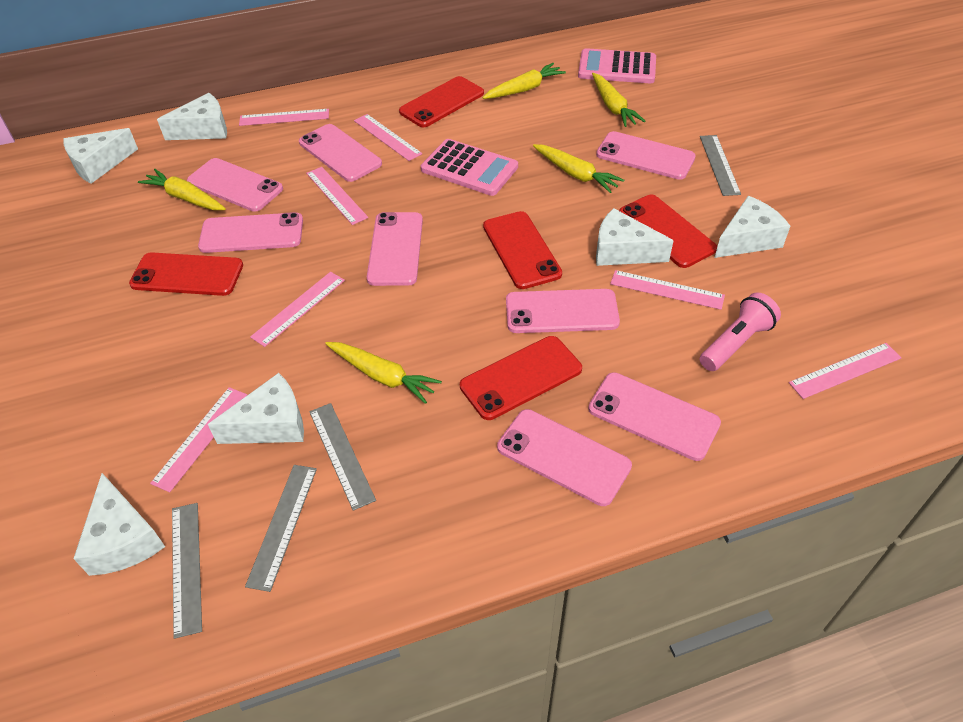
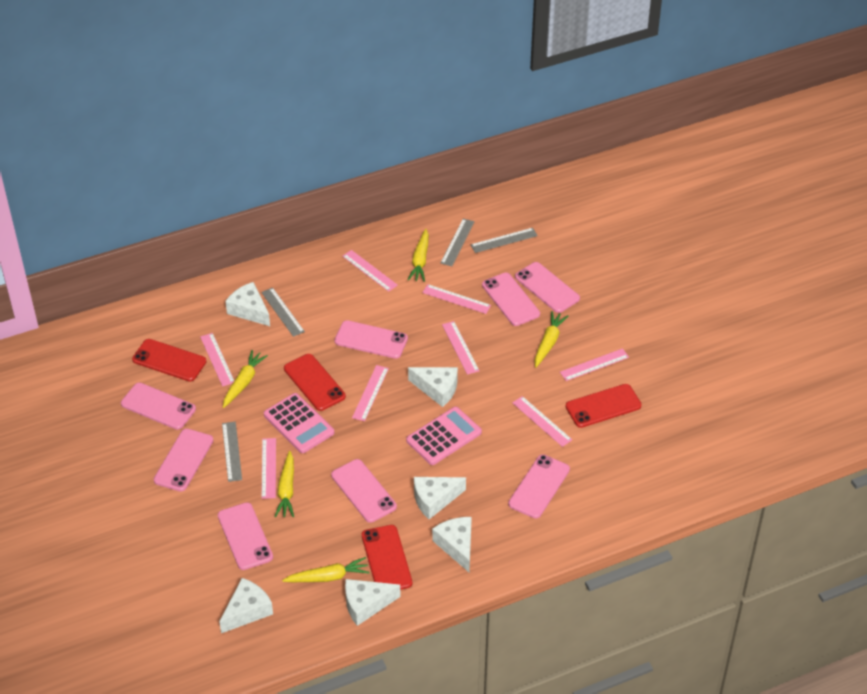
pink flashlight: 1 -> 0
pink ruler: 7 -> 8
red phone: 5 -> 4

